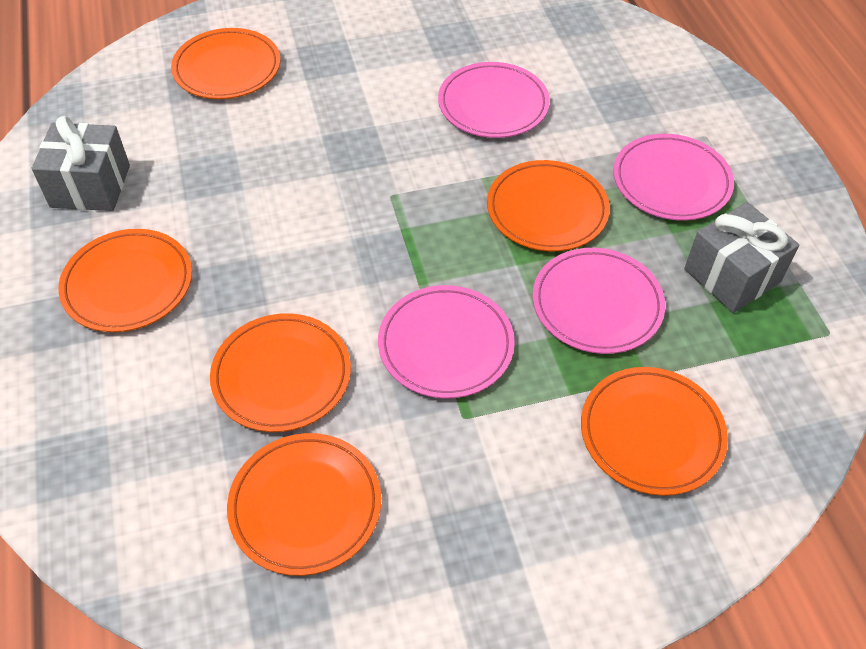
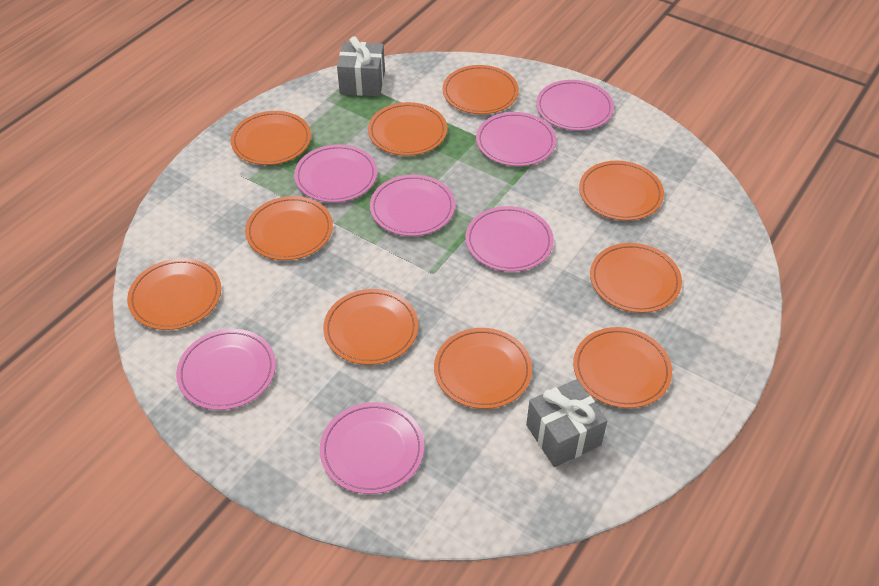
orange plate: 6 -> 10
pink plate: 4 -> 7

